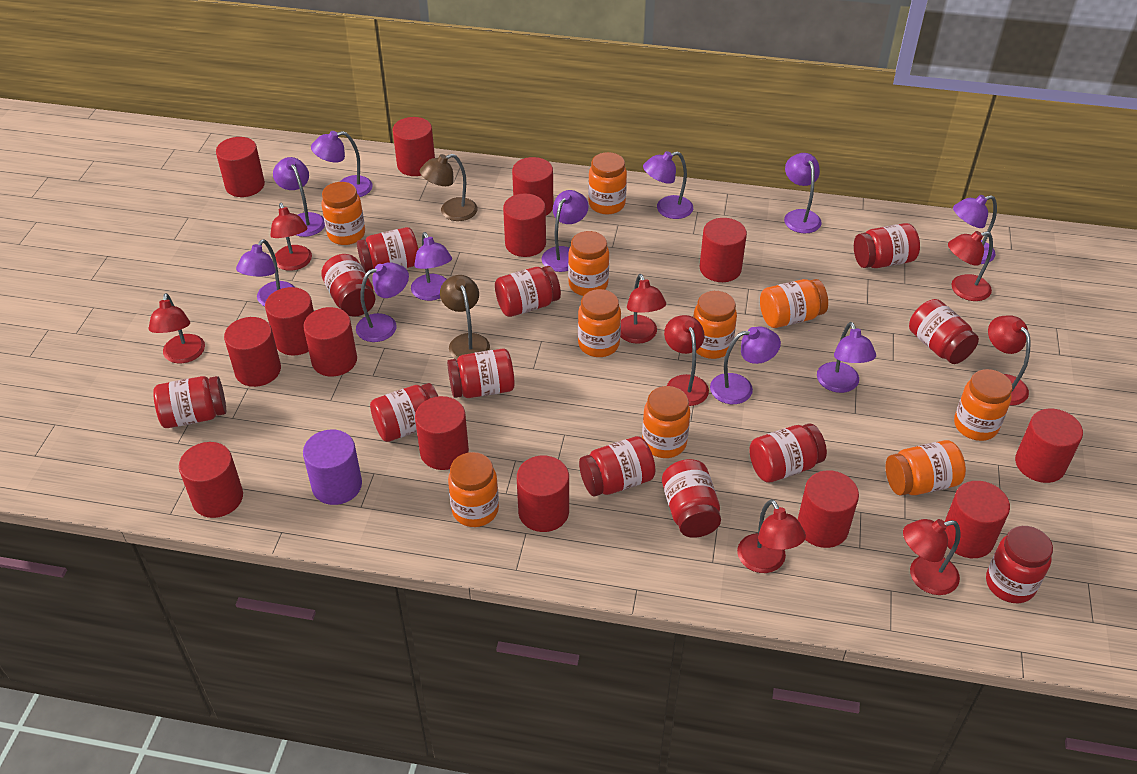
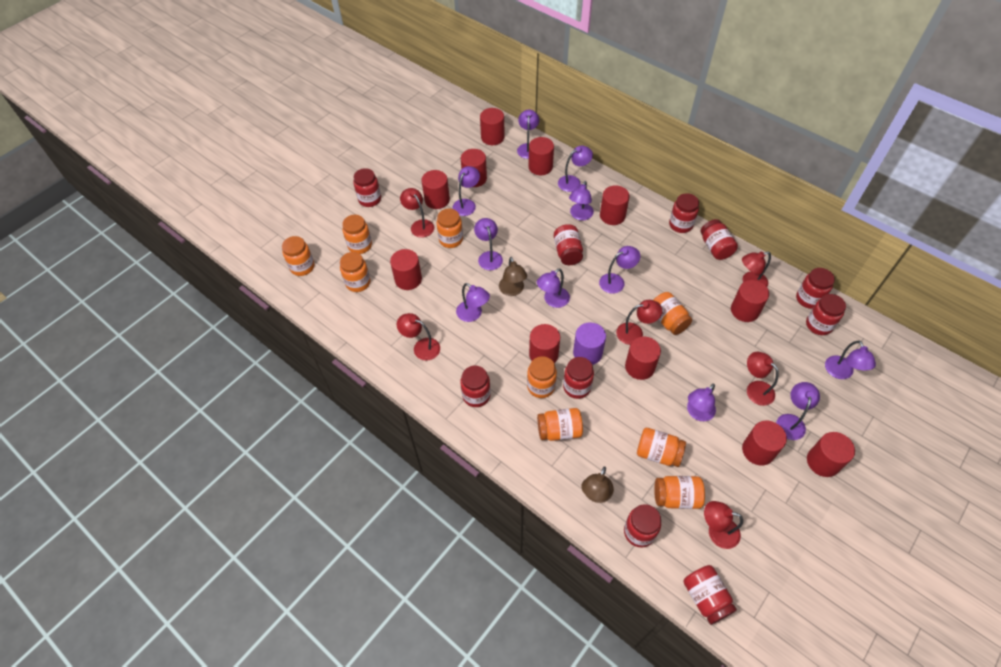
orange jar: 10 -> 9
red cylinder: 14 -> 11
red jar: 12 -> 10
red lamp: 8 -> 6

